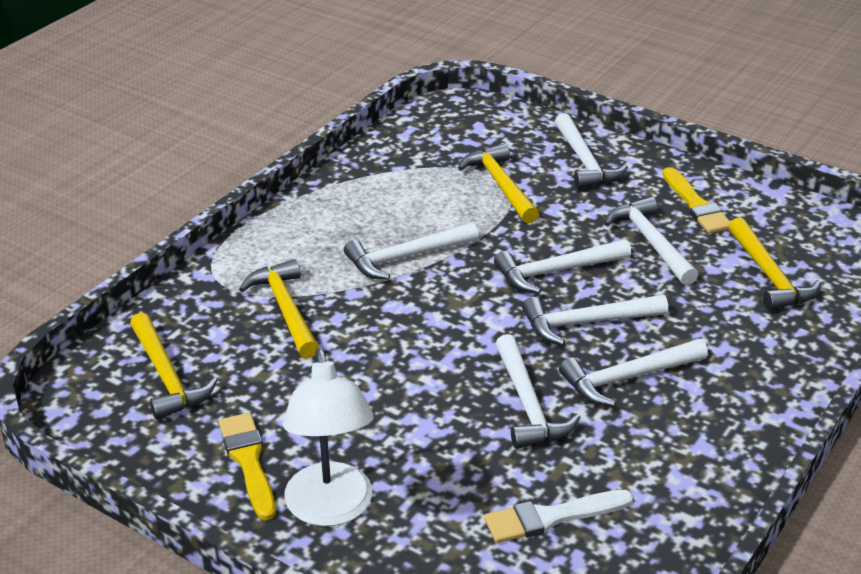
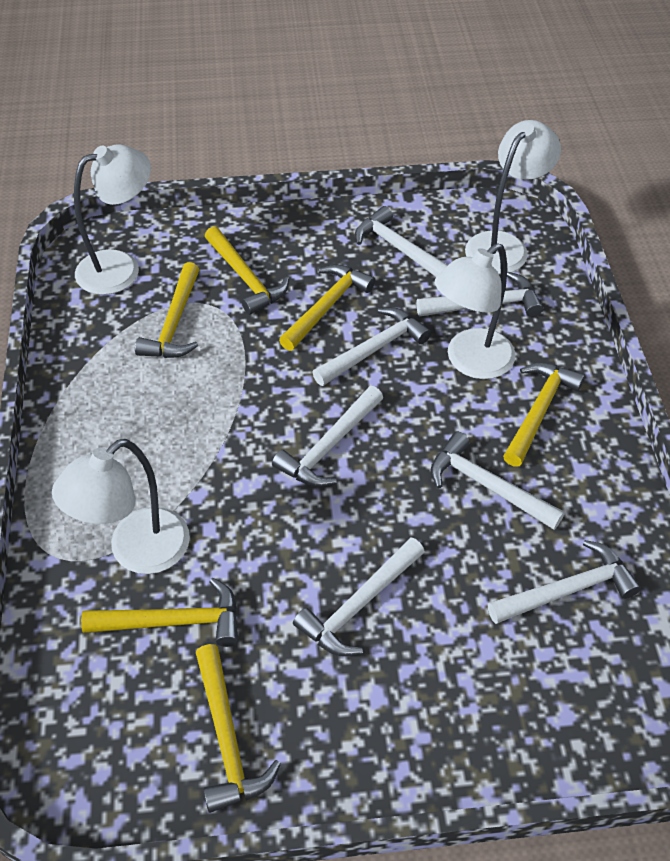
white brush: 1 -> 0
white lamp: 1 -> 4
yellow brush: 2 -> 0
yellow hammer: 4 -> 6

